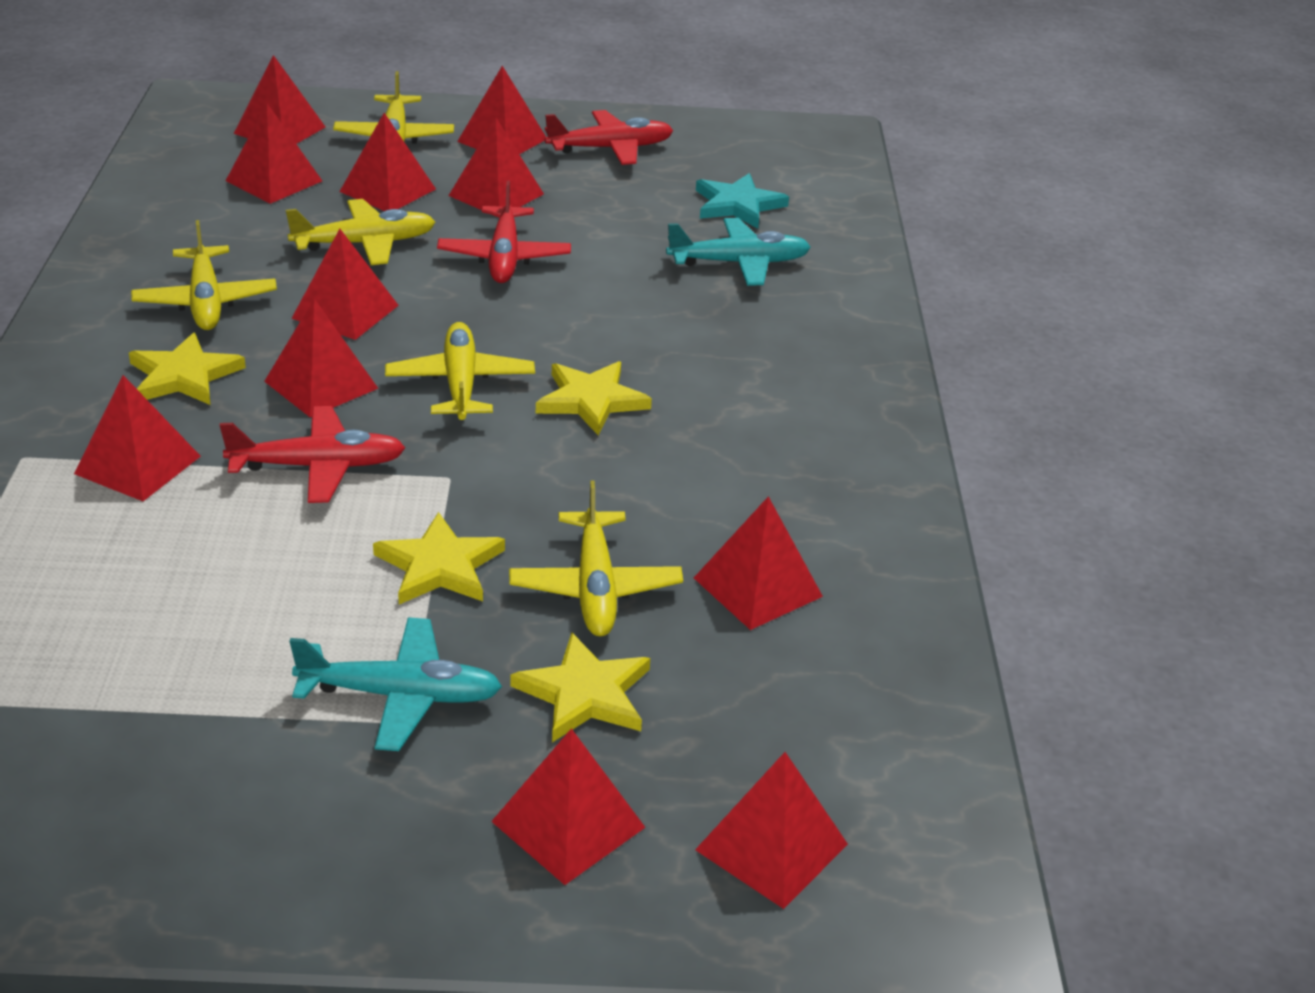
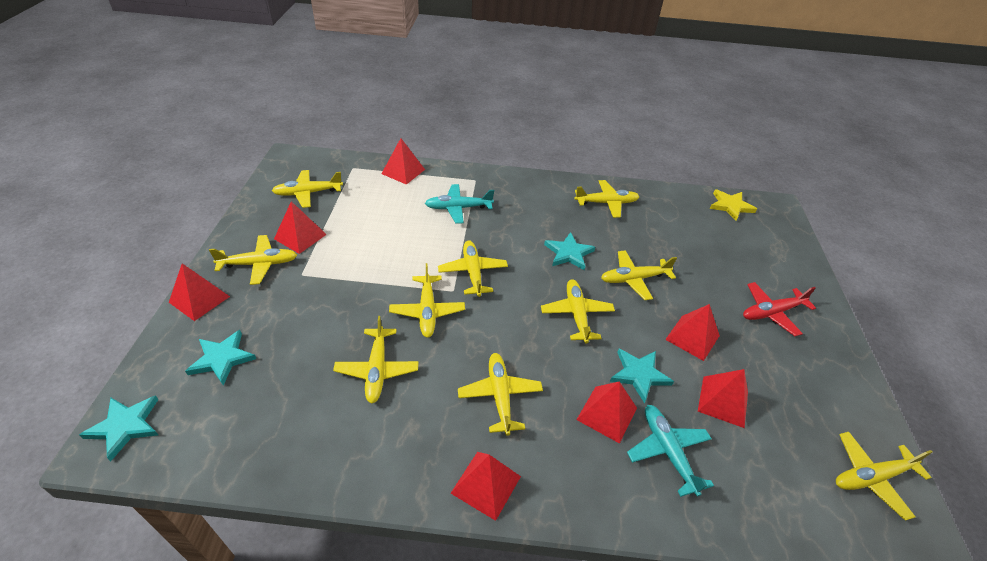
red plane: 3 -> 1
red pyramid: 11 -> 7
turquoise star: 1 -> 4
yellow plane: 5 -> 10
yellow star: 4 -> 1

